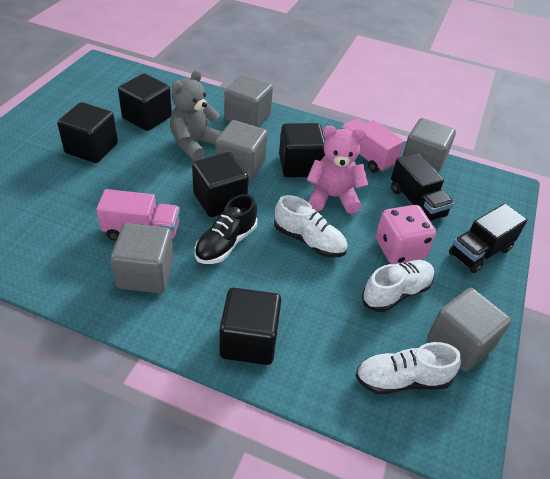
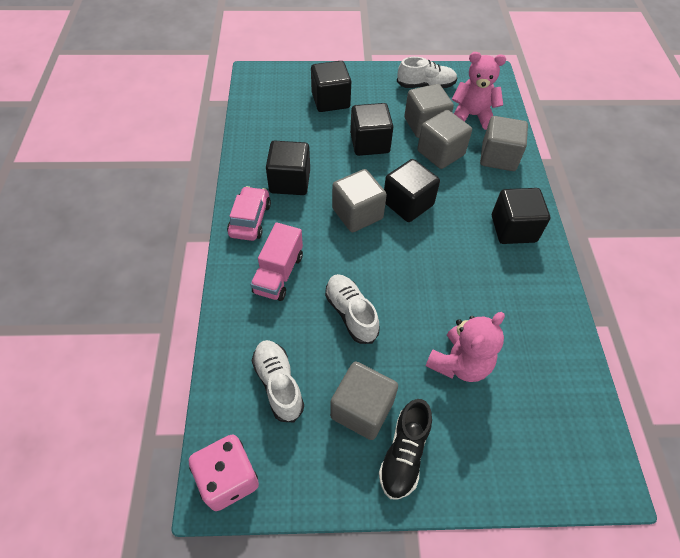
black truck: 2 -> 0
grey teddy bear: 1 -> 0
pink car: 0 -> 1
pink teddy bear: 1 -> 2
pink truck: 2 -> 1

